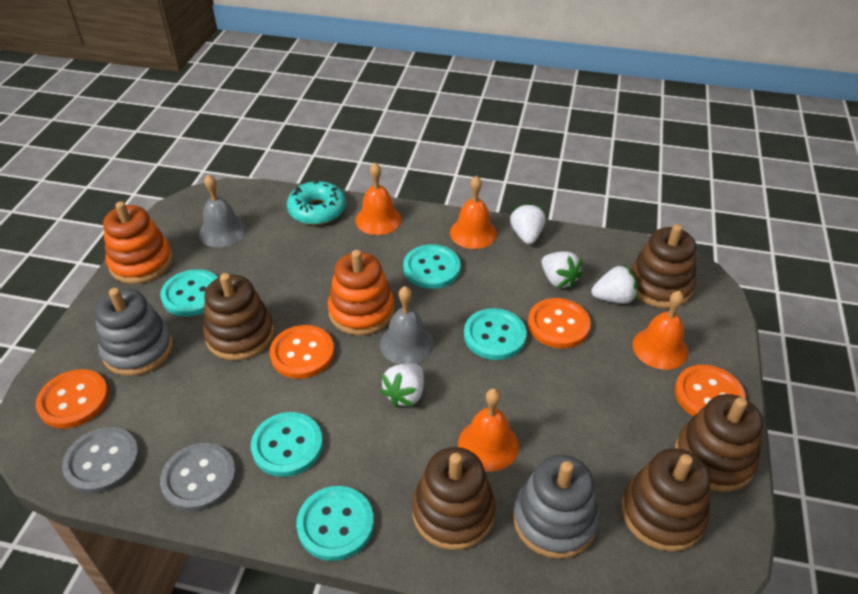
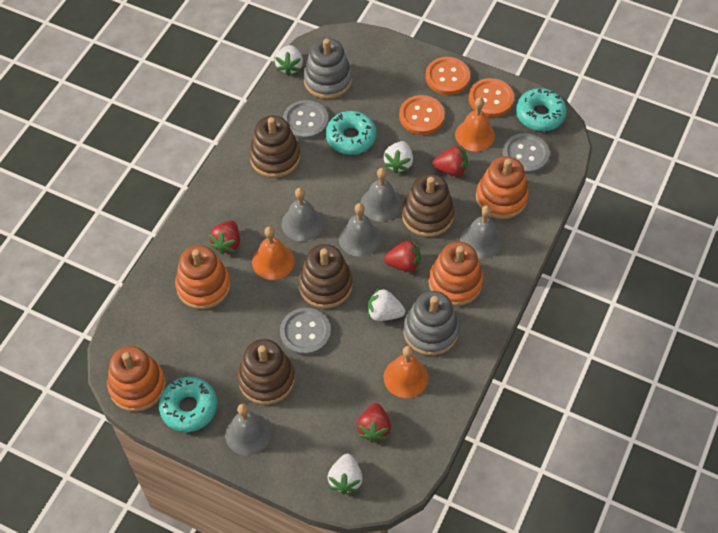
brown stacking toy: 5 -> 4
grey bell: 2 -> 5
grey button: 2 -> 3
orange bell: 4 -> 3
orange button: 4 -> 3
orange stacking toy: 2 -> 4
red strawberry: 0 -> 4
turquoise button: 5 -> 0
turquoise donut: 1 -> 3

